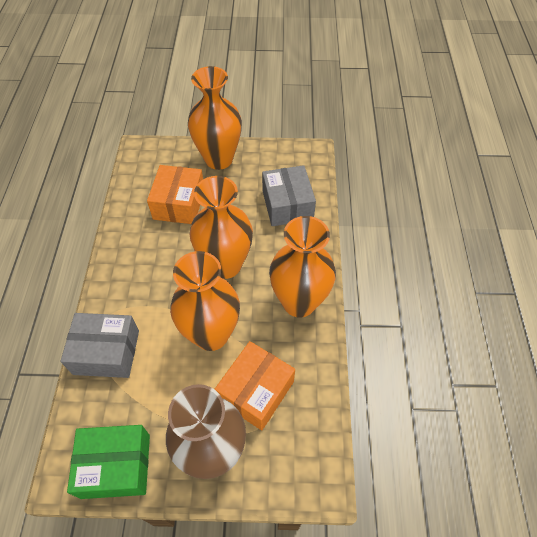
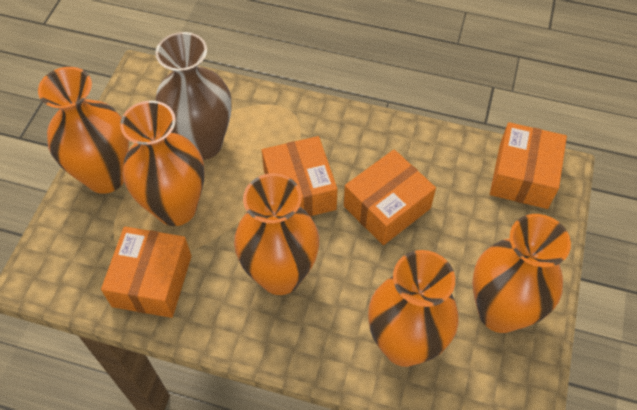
green box: 1 -> 0
grey box: 2 -> 0
orange box: 2 -> 4
orange vase: 4 -> 5

